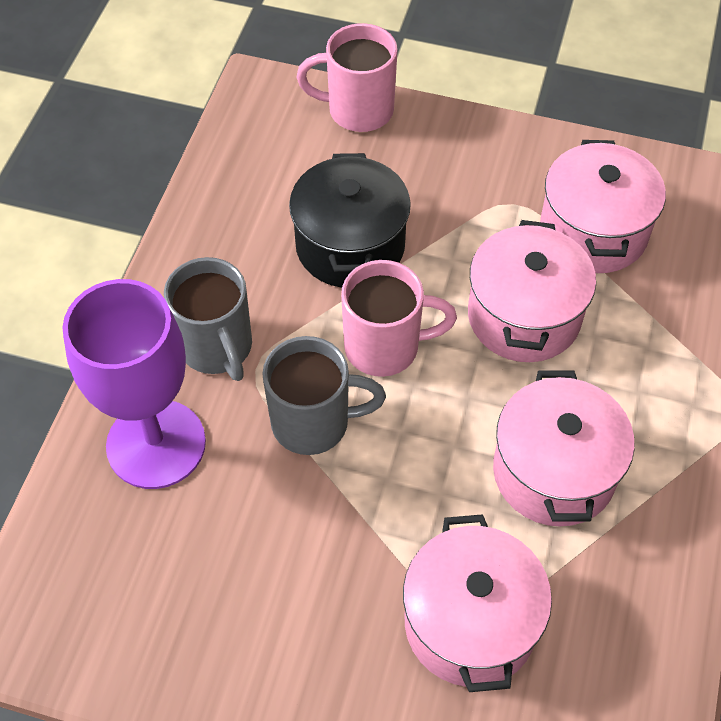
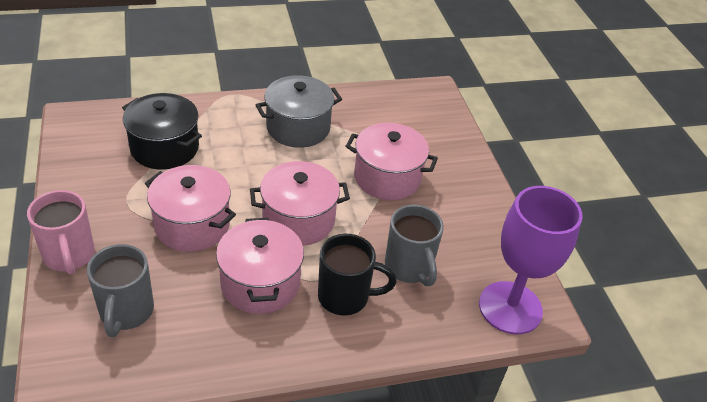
black mug: 0 -> 1
grey pot: 0 -> 1
pink mug: 2 -> 1

